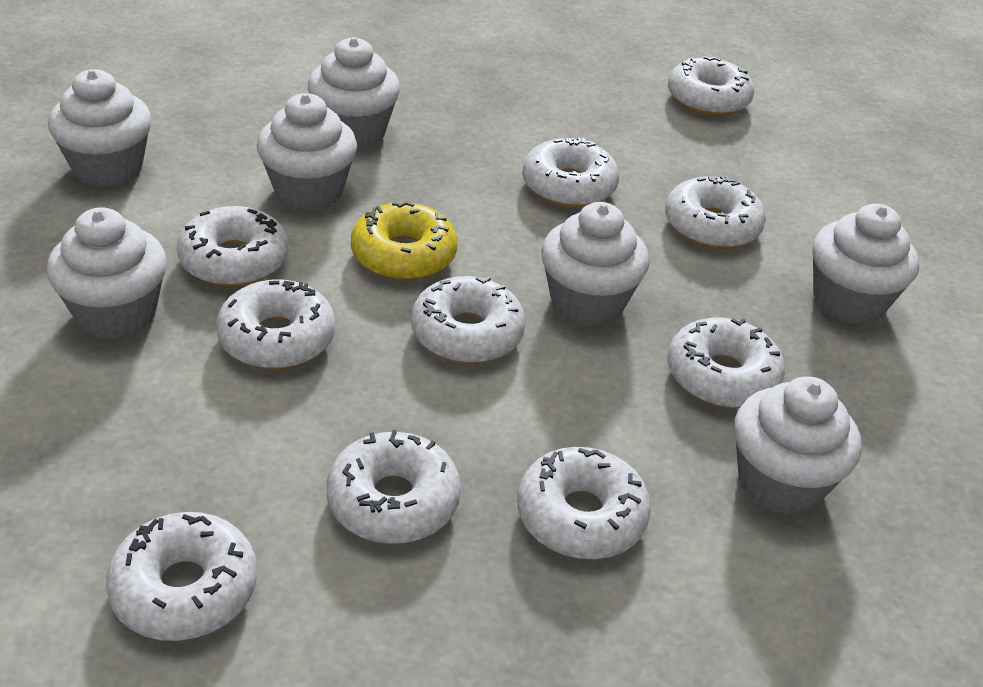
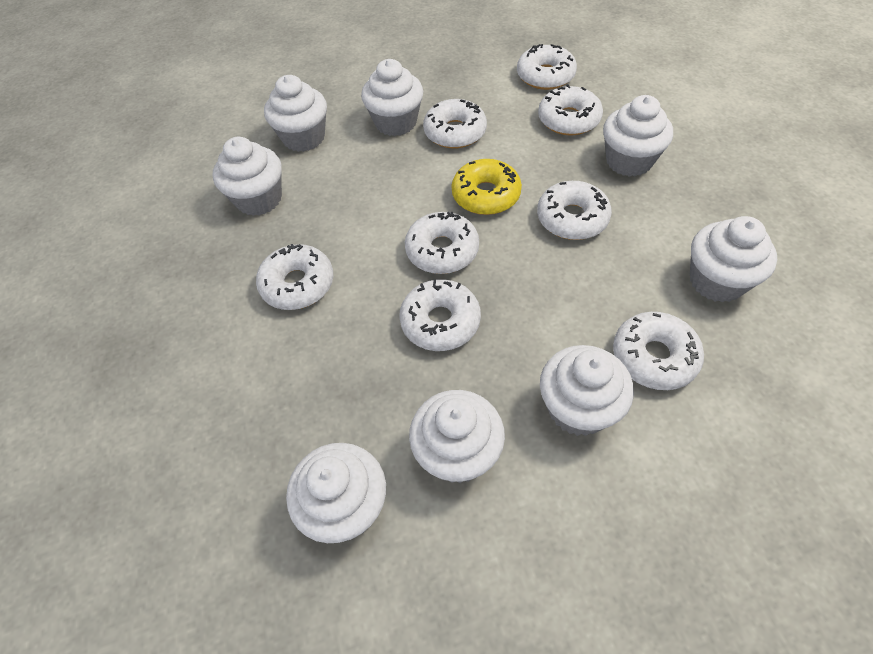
white cupcake: 7 -> 8
white donut: 10 -> 8

